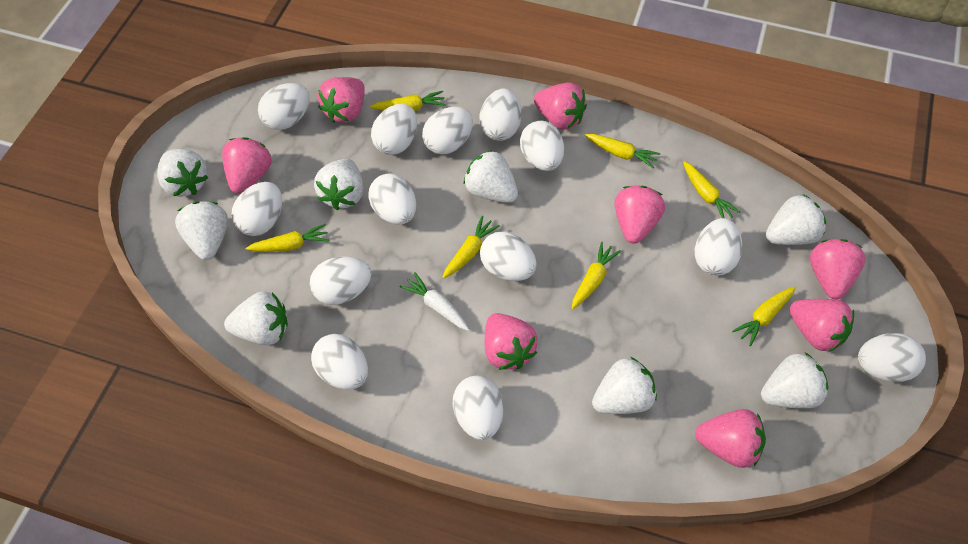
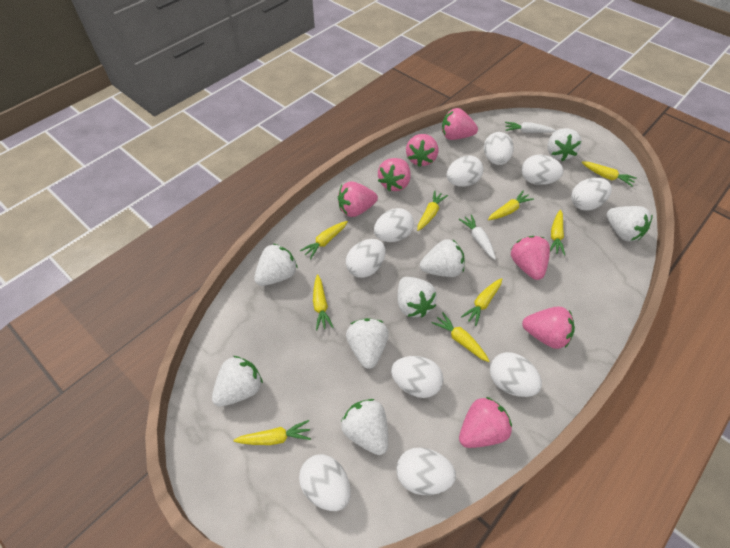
pink strawberry: 8 -> 7
white carrot: 1 -> 2
white egg: 13 -> 10
yellow carrot: 7 -> 9

